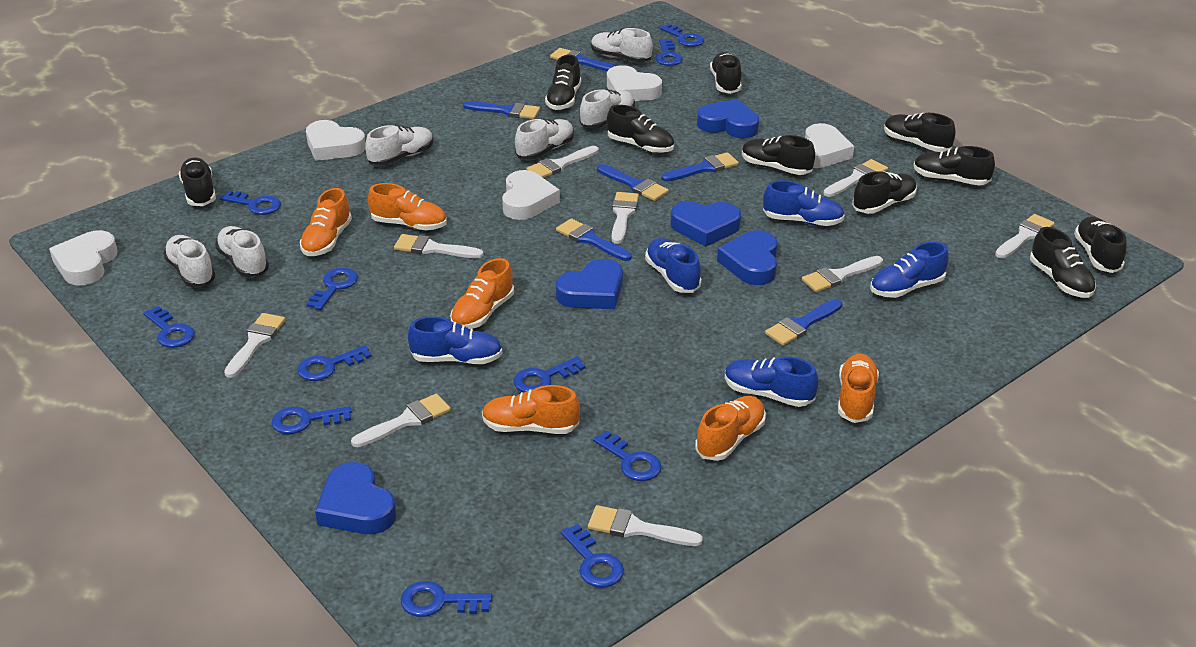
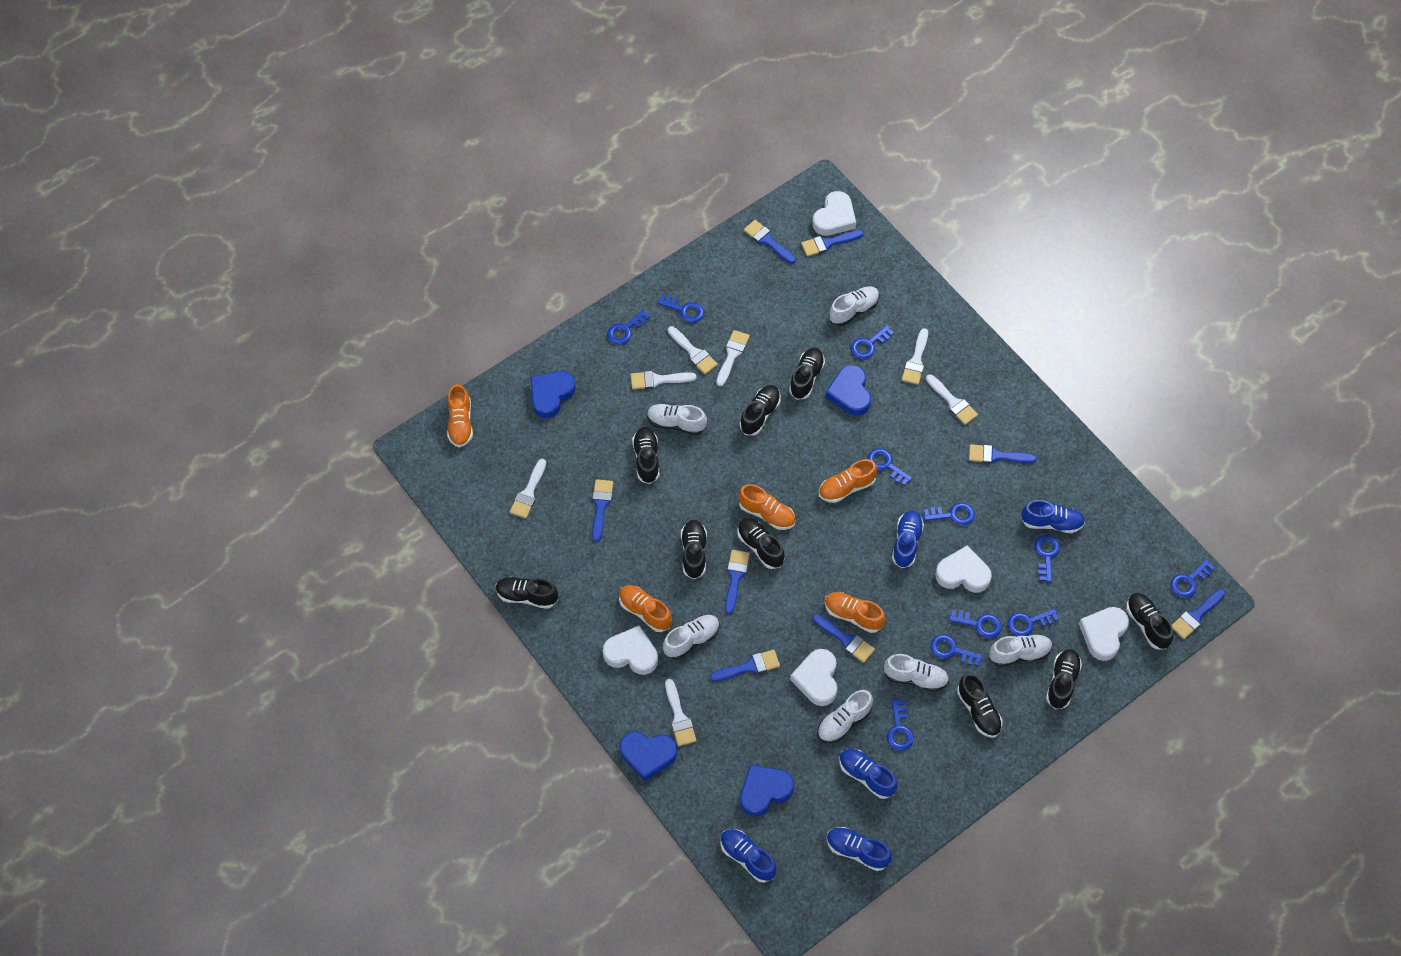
black shoe: 10 -> 9
blue brush: 6 -> 8
blue heart: 5 -> 4
orange shoe: 6 -> 5
white brush: 9 -> 7

